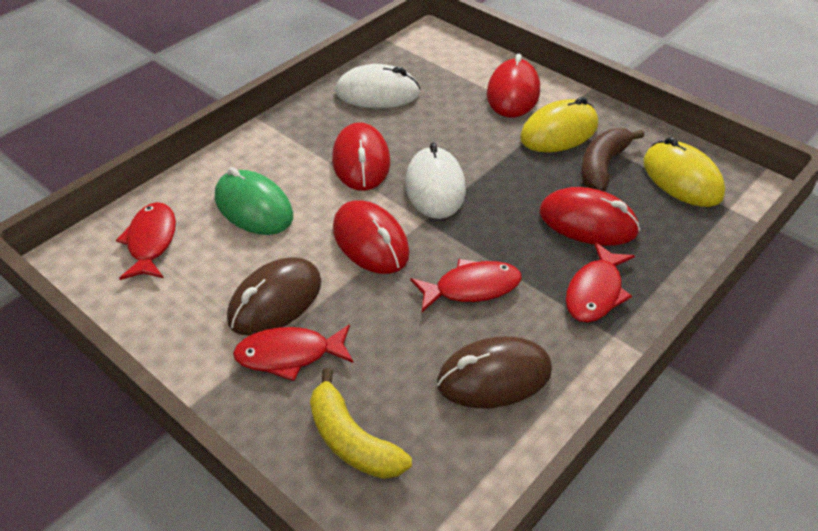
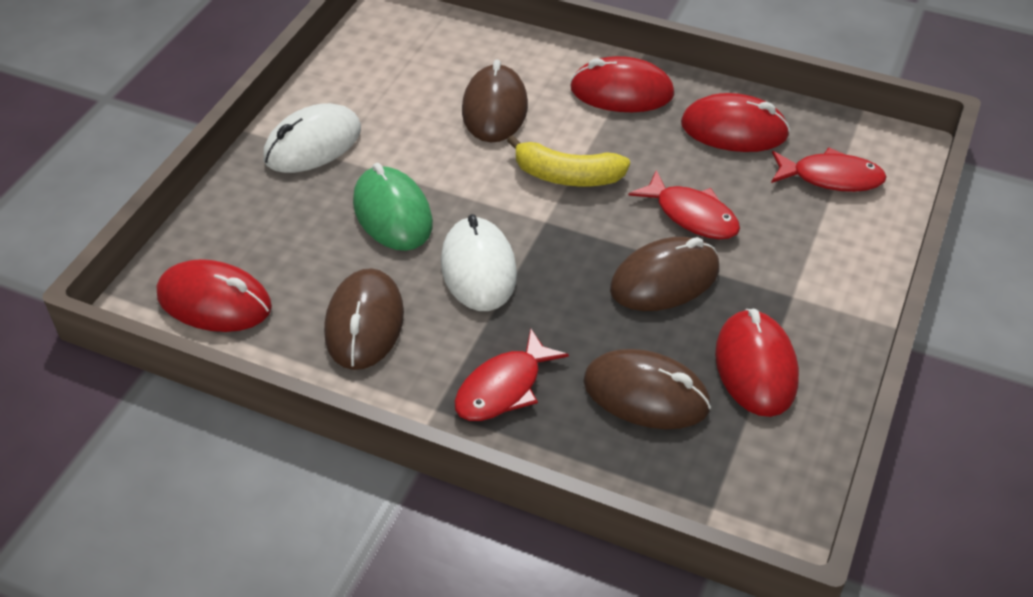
brown banana: 1 -> 0
brown mouse: 2 -> 4
red fish: 4 -> 3
yellow mouse: 2 -> 0

